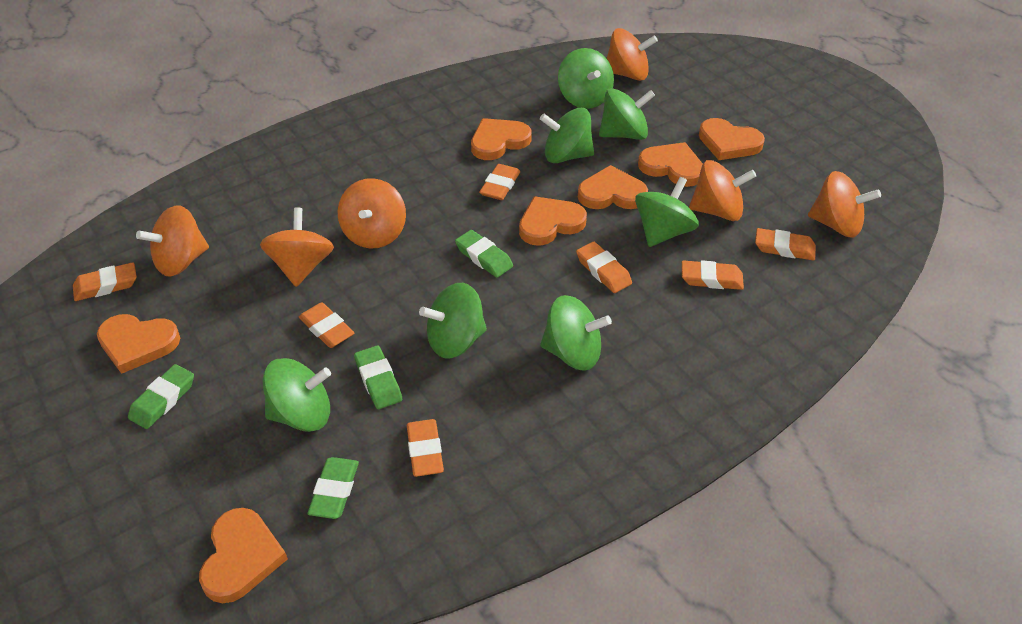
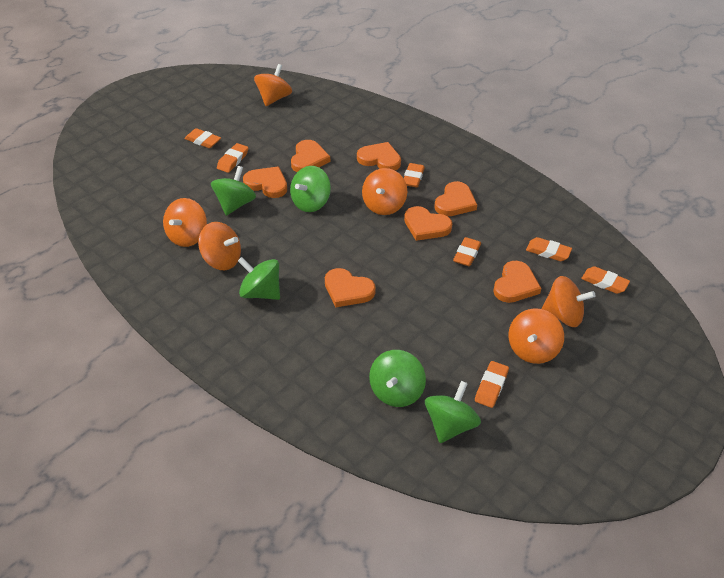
green eraser: 4 -> 0
green spinning top: 7 -> 5

